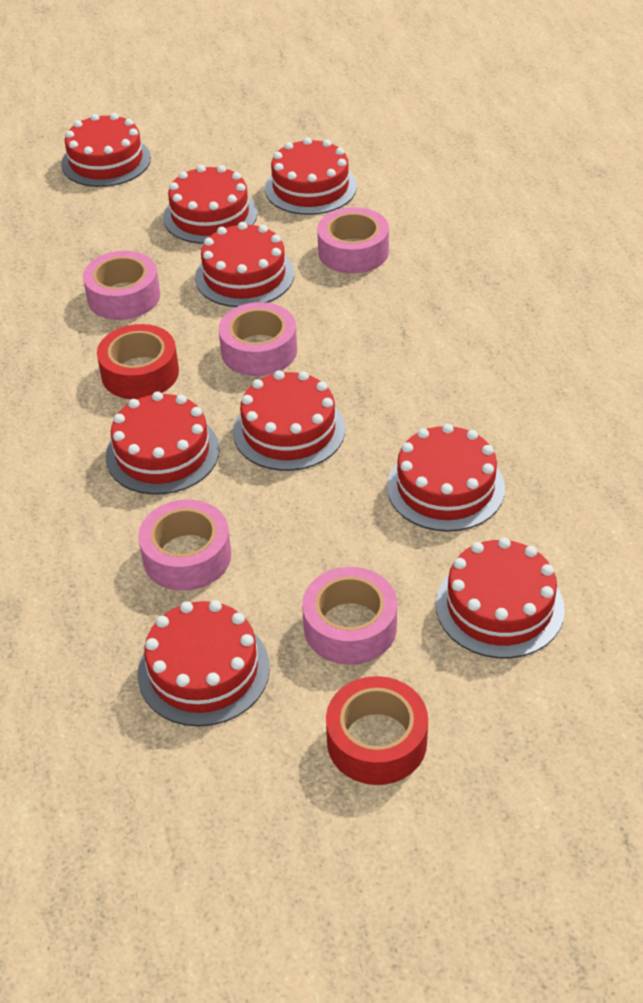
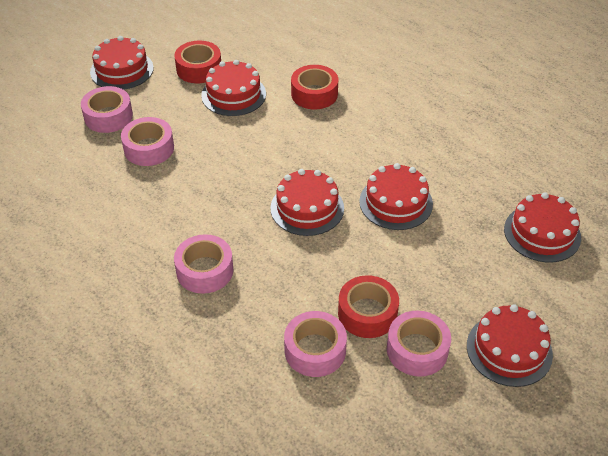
red cake: 9 -> 6
red tape: 2 -> 3

